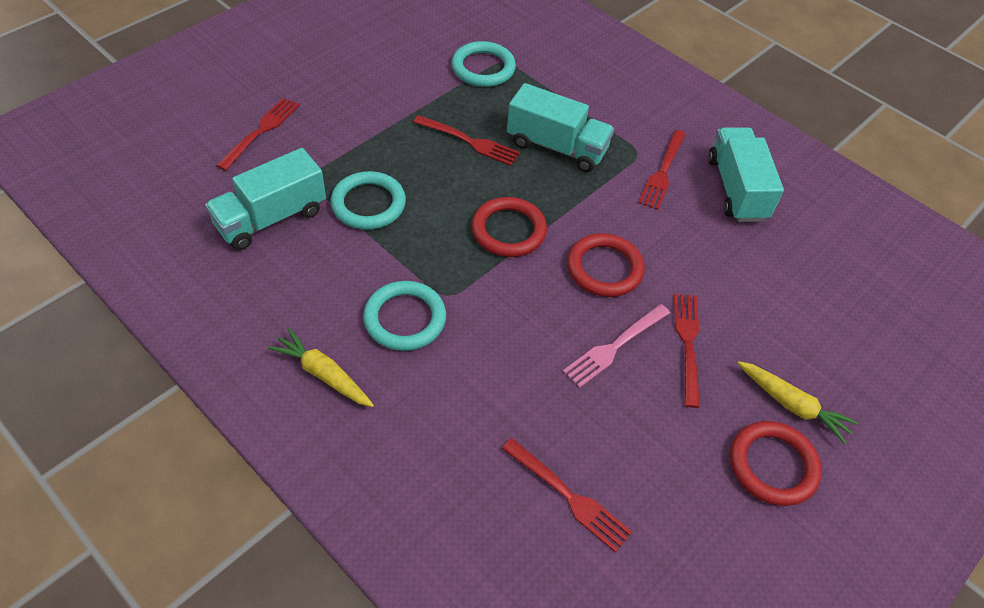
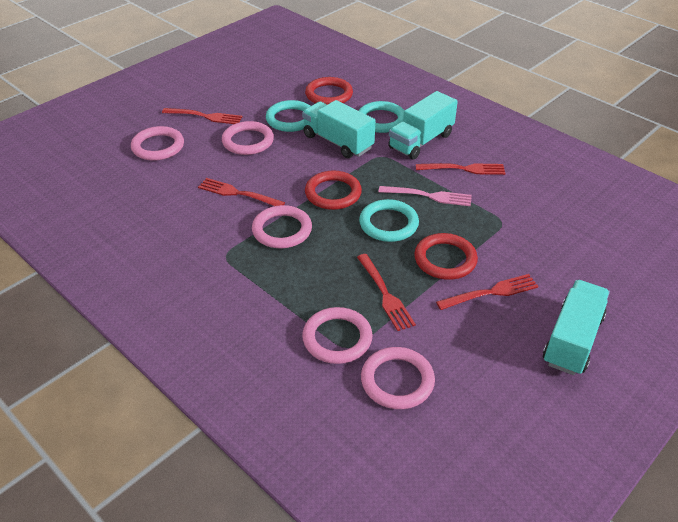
pink ring: 0 -> 5
yellow carrot: 2 -> 0

